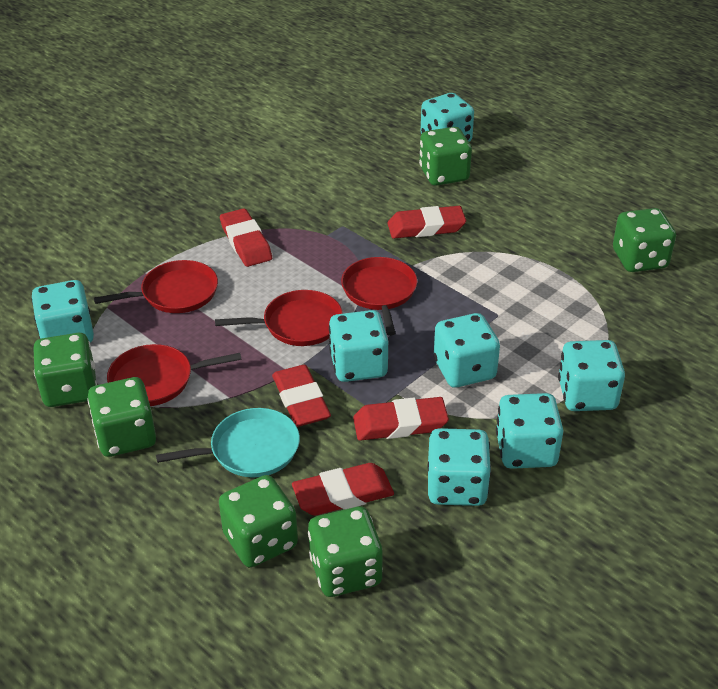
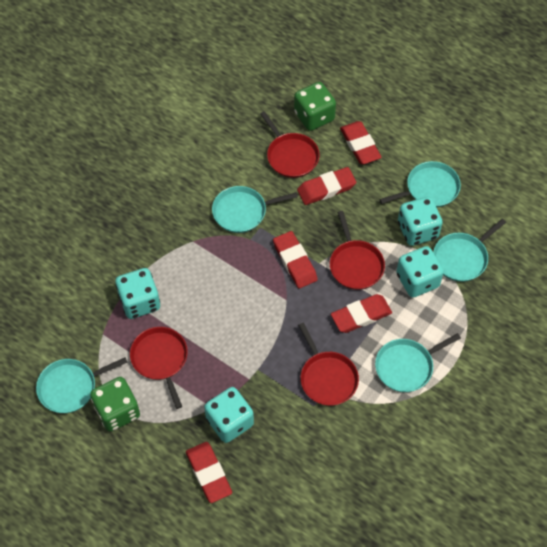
green dice: 6 -> 2
turquoise dice: 7 -> 4
turquoise pan: 1 -> 5

